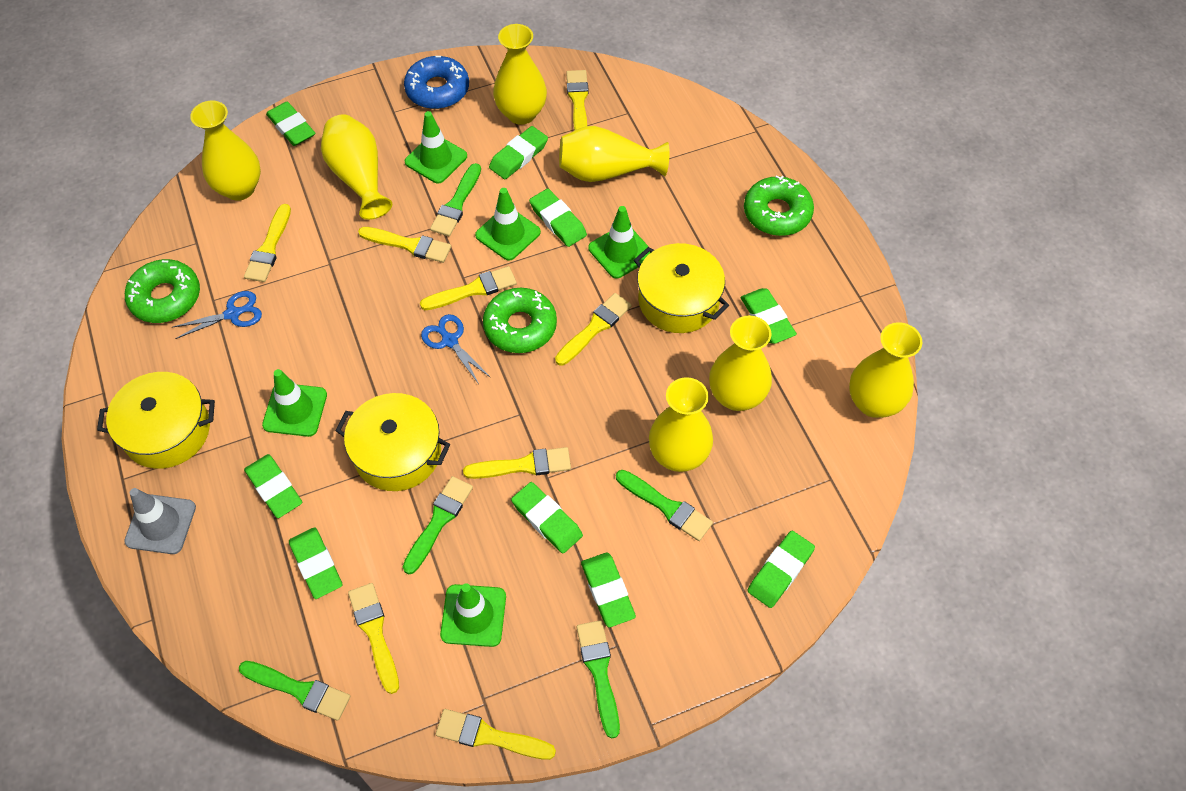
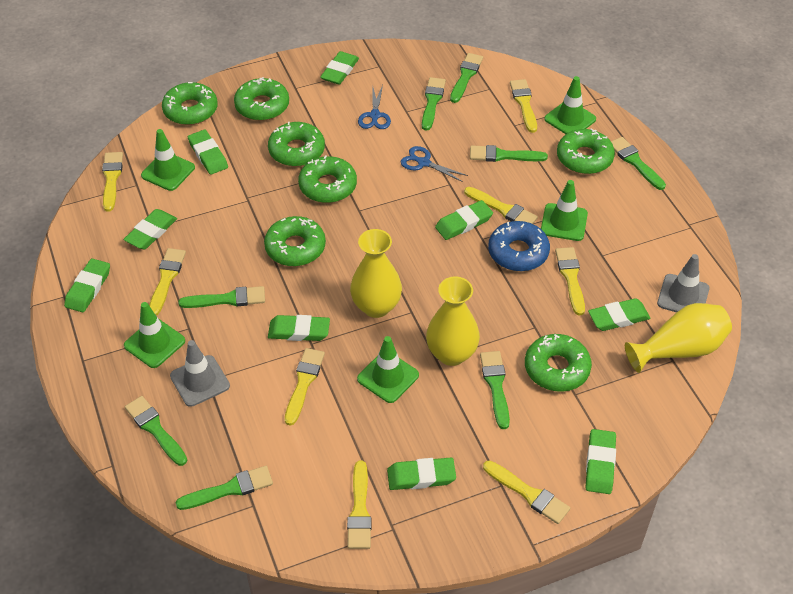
green brush: 5 -> 8
green donut: 3 -> 7
grey traffic cone: 1 -> 2
yellow pot: 3 -> 0
yellow vase: 7 -> 3

